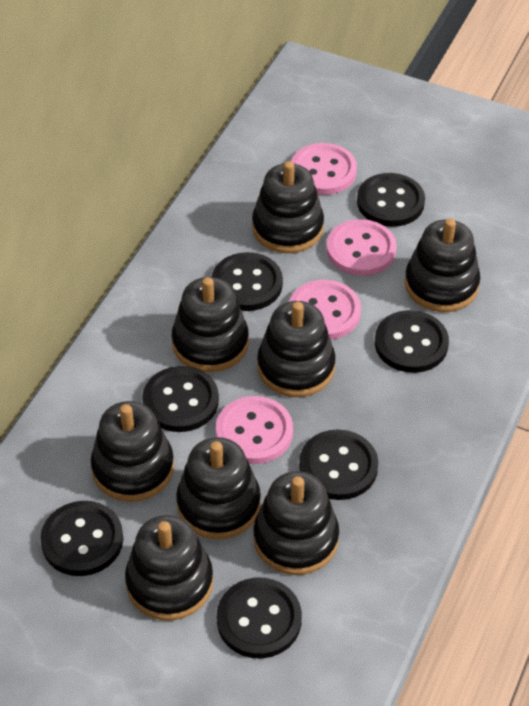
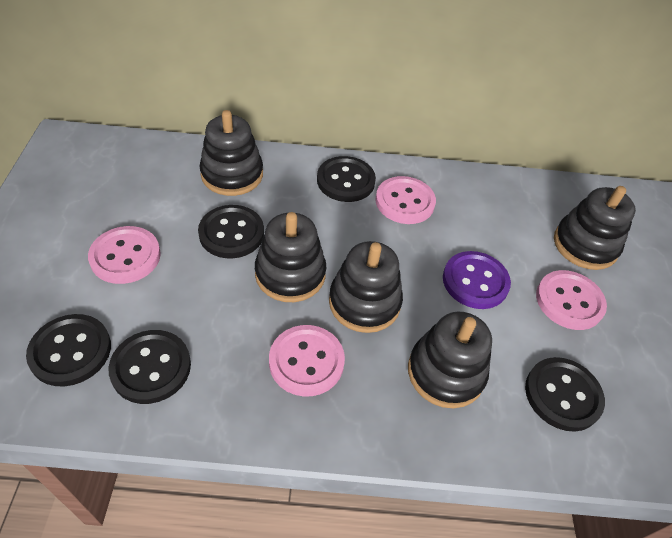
black button: 7 -> 5
black stacking toy: 8 -> 5
purple button: 0 -> 1

